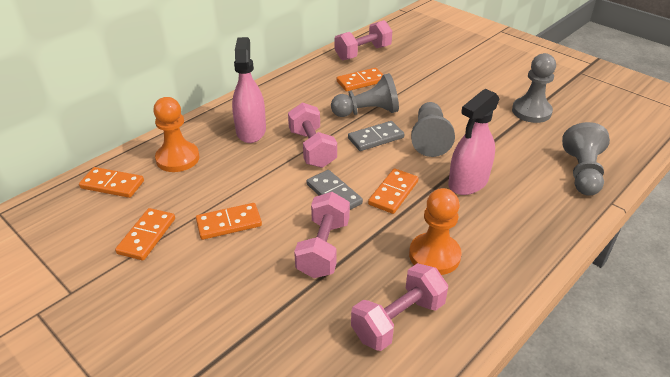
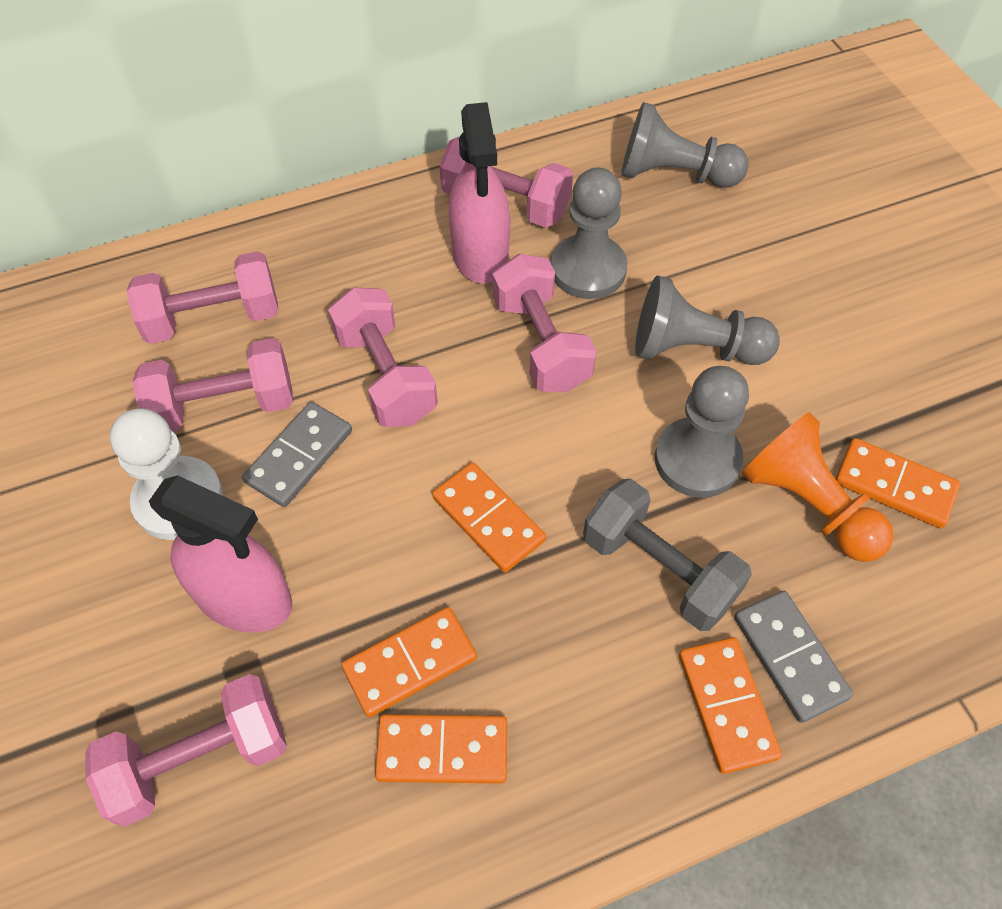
grey dumbbell: 0 -> 1
orange pawn: 2 -> 1
pink dumbbell: 4 -> 6
white pawn: 0 -> 1

